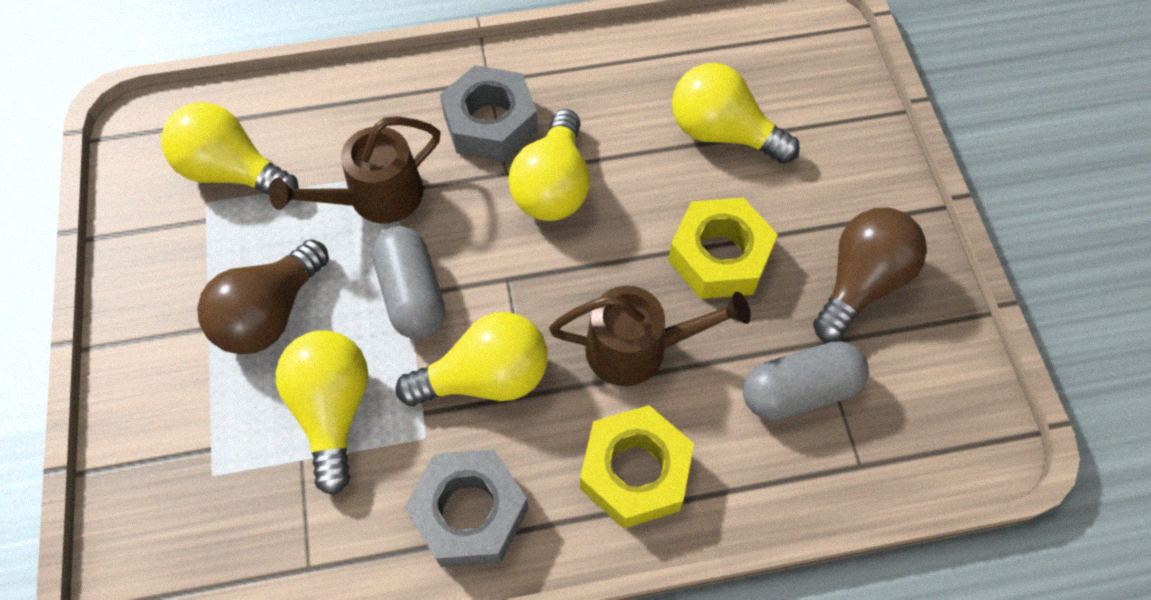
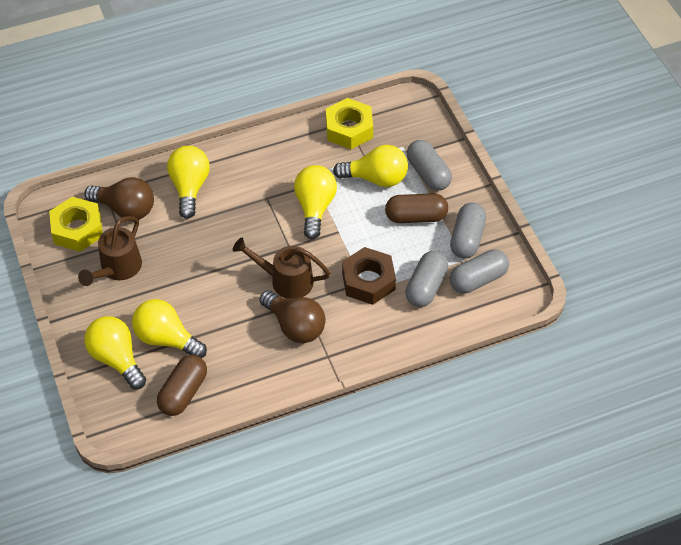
brown capsule: 0 -> 2
brown nut: 0 -> 1
grey capsule: 2 -> 4
grey nut: 2 -> 0

